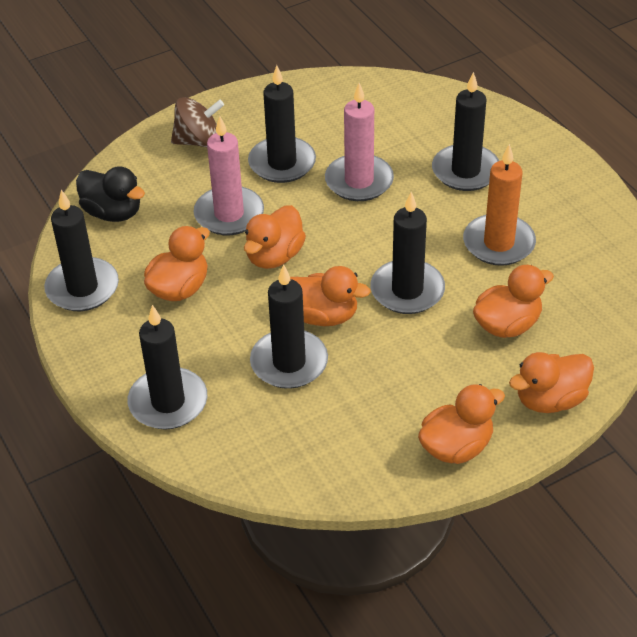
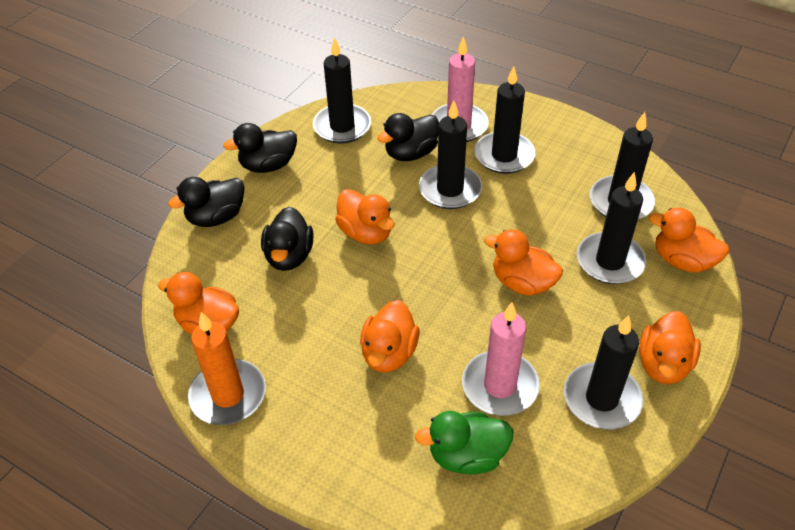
black duck: 1 -> 4
brown spinning top: 1 -> 0
green duck: 0 -> 1

